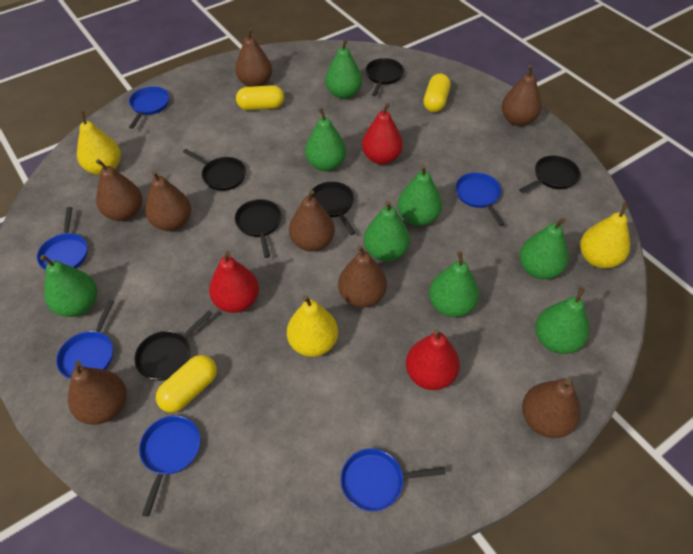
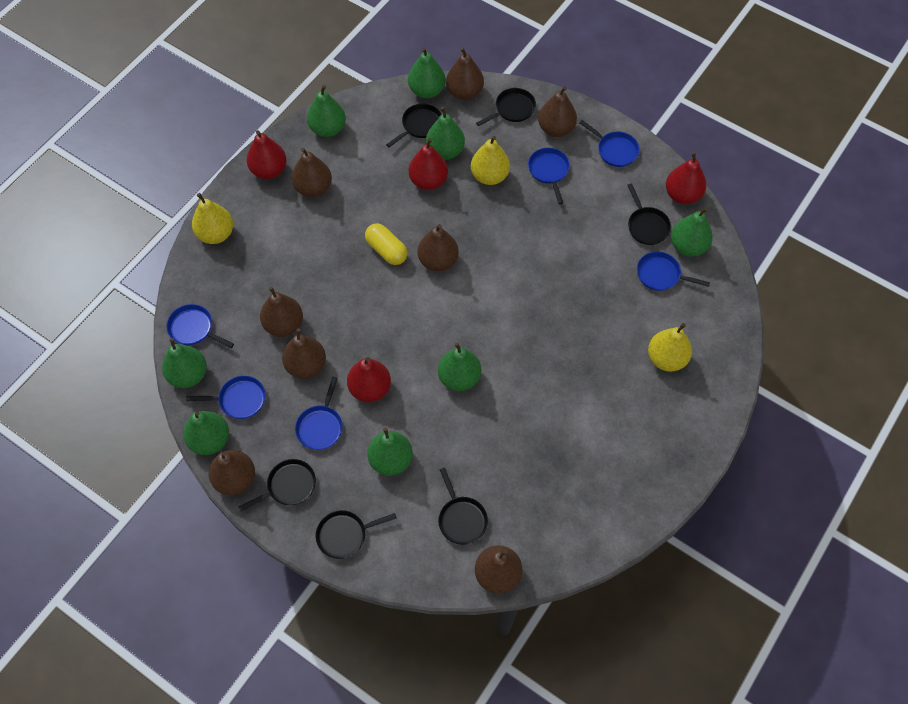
red pear: 3 -> 4
yellow capsule: 3 -> 1

